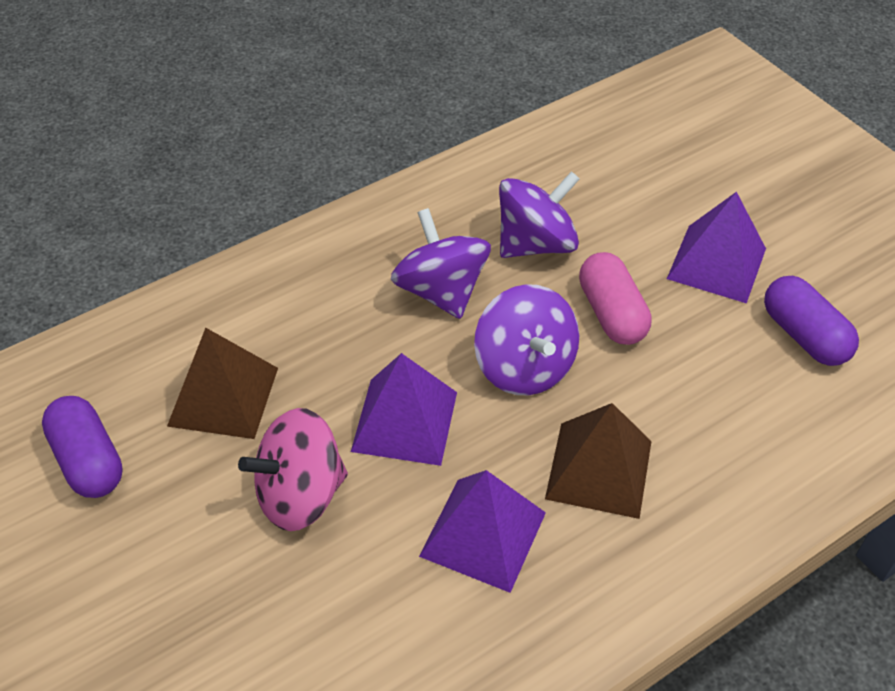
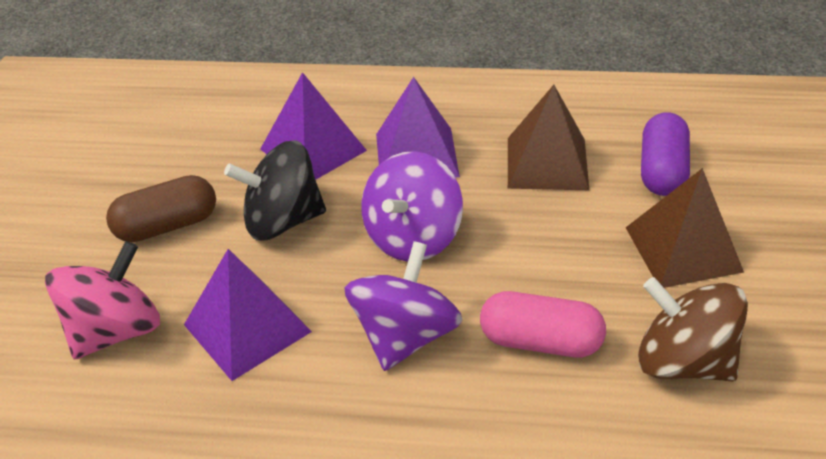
black spinning top: 0 -> 1
brown capsule: 0 -> 1
brown spinning top: 0 -> 1
purple capsule: 2 -> 1
purple spinning top: 3 -> 2

